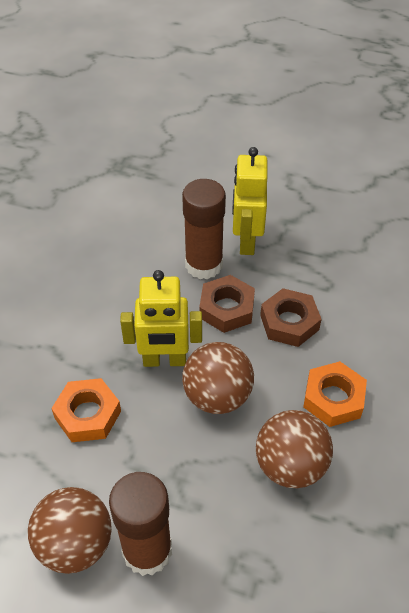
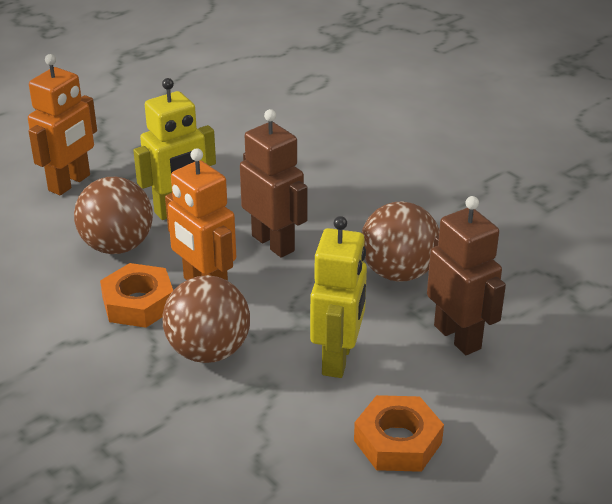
brown glue stick: 2 -> 0
brown nut: 2 -> 0
brown robot: 0 -> 2
orange robot: 0 -> 2

